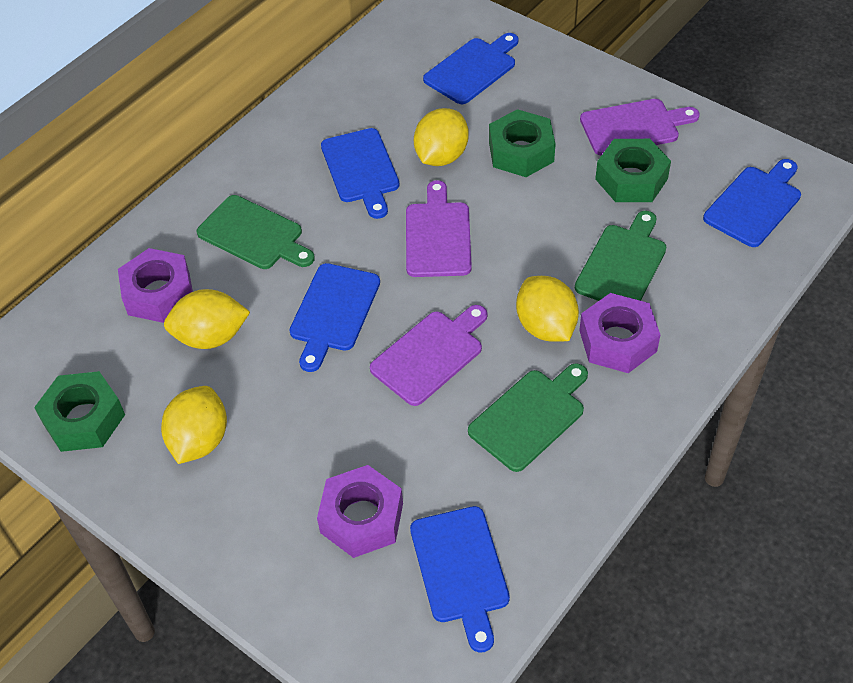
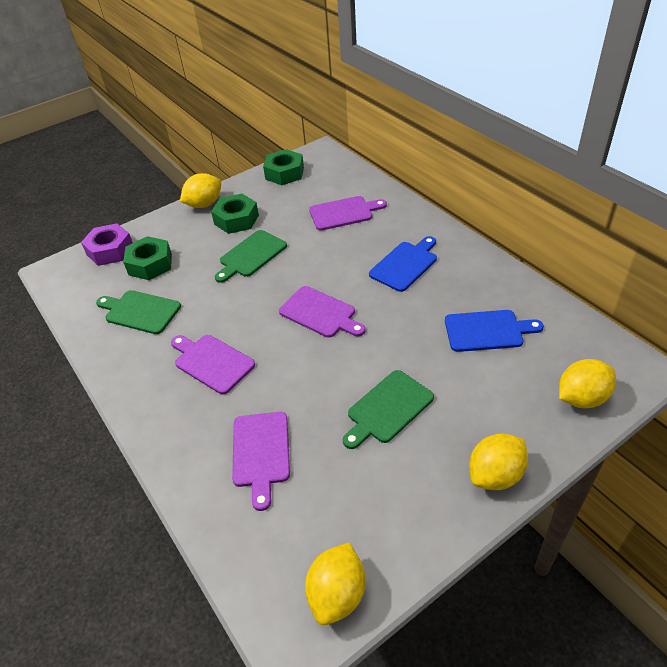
blue cutting board: 5 -> 2
purple cutting board: 3 -> 4
purple nut: 3 -> 1

